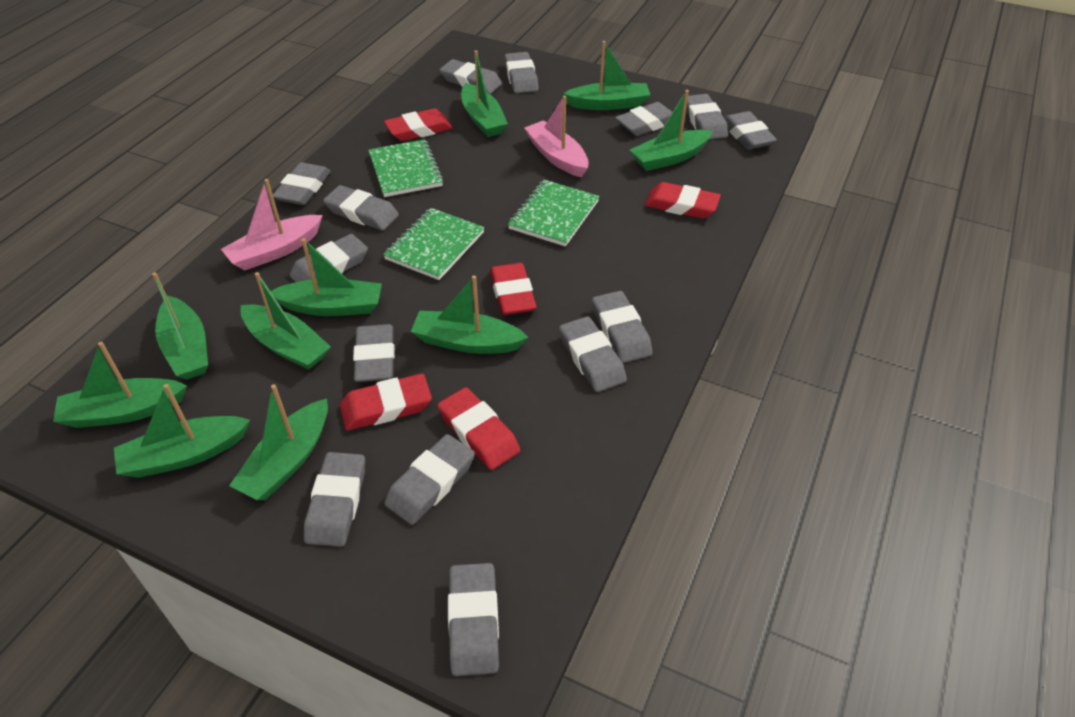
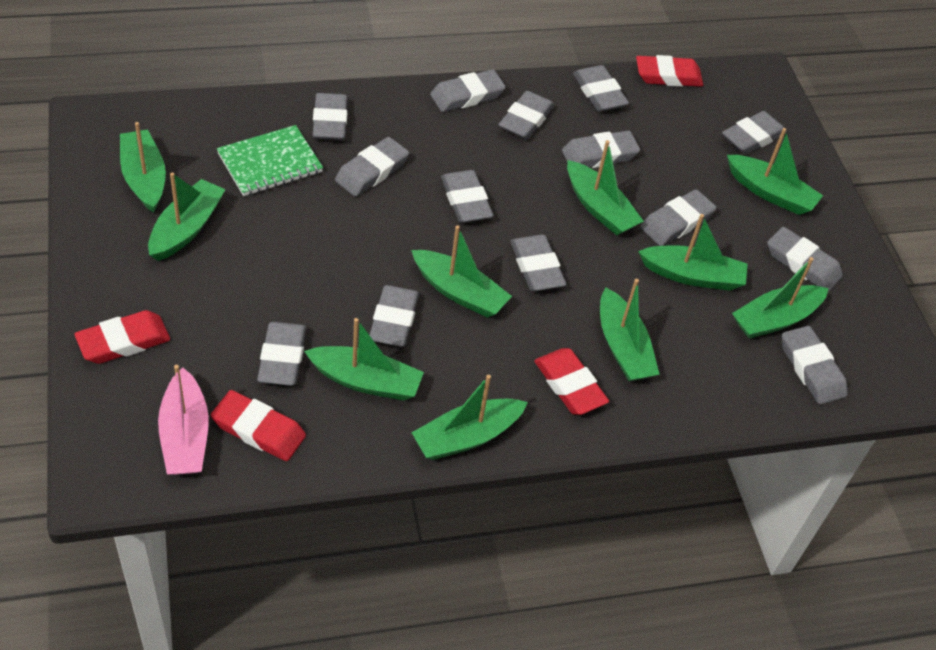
green notebook: 3 -> 1
pink boat: 2 -> 1
red eraser: 5 -> 4

